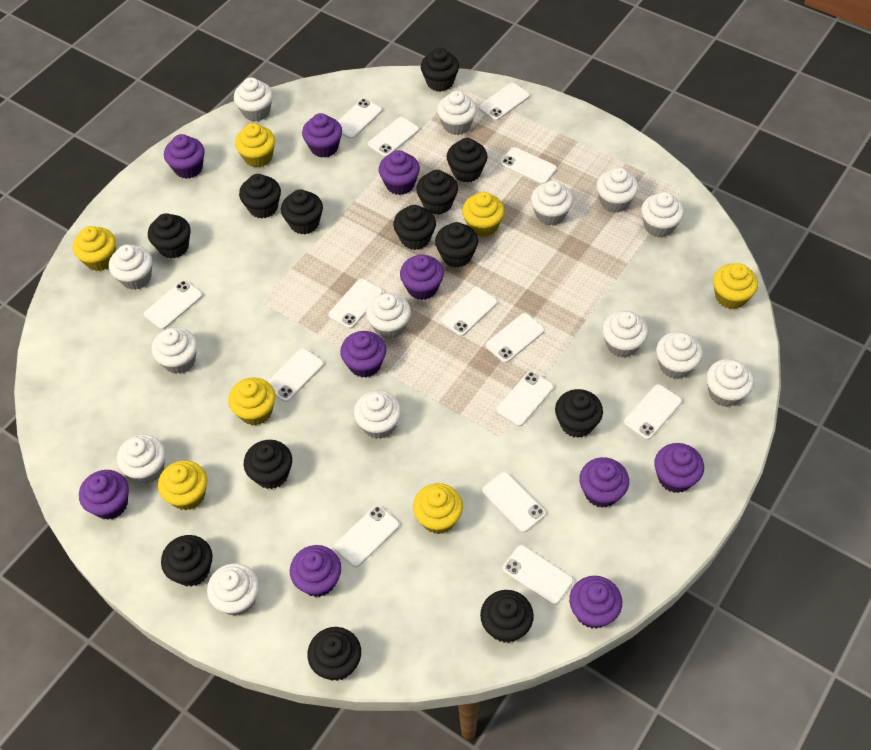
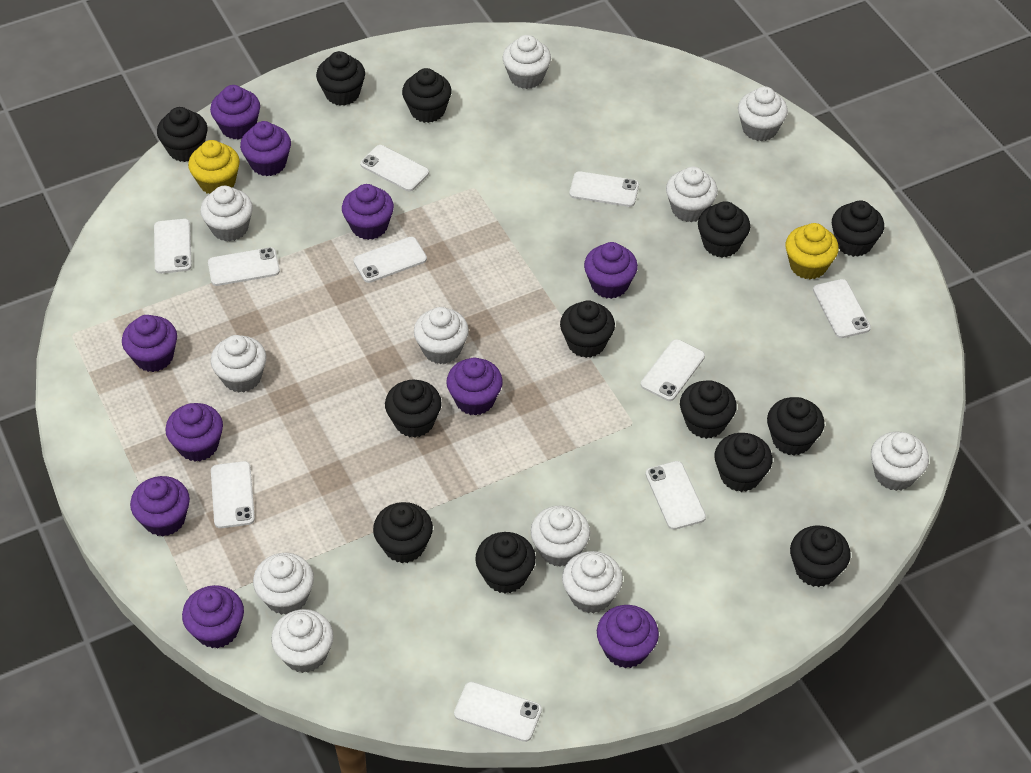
white cupcake: 14 -> 11
white phone: 14 -> 10
yellow cupcake: 7 -> 2

